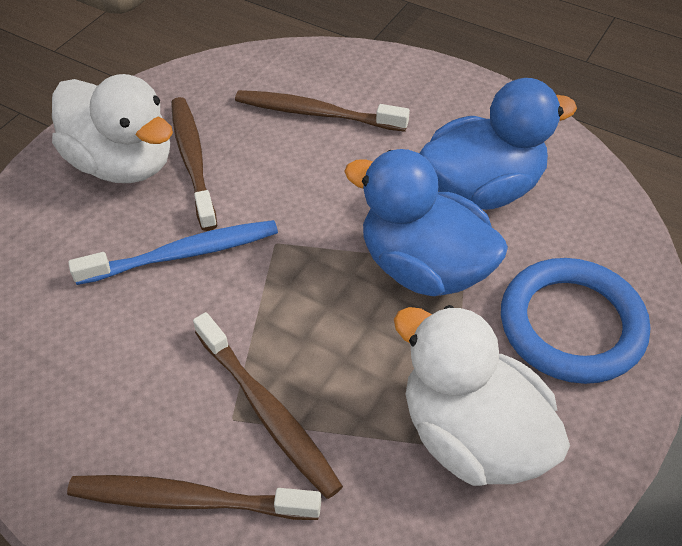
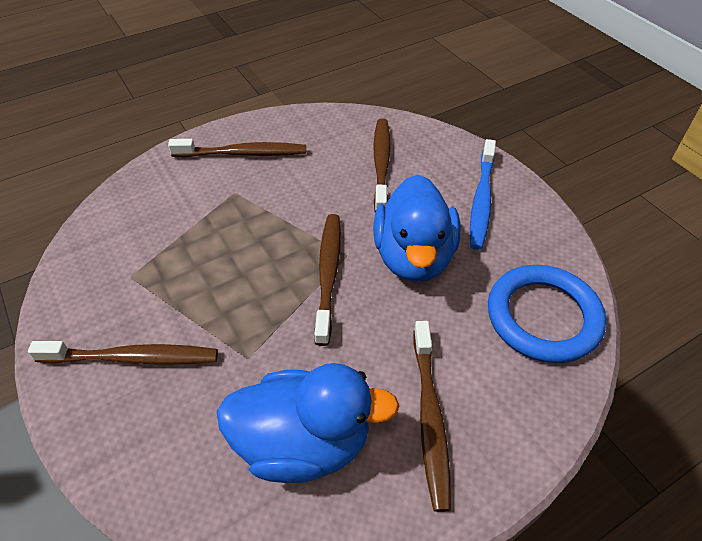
brown toothbrush: 4 -> 5
white duck: 2 -> 0

